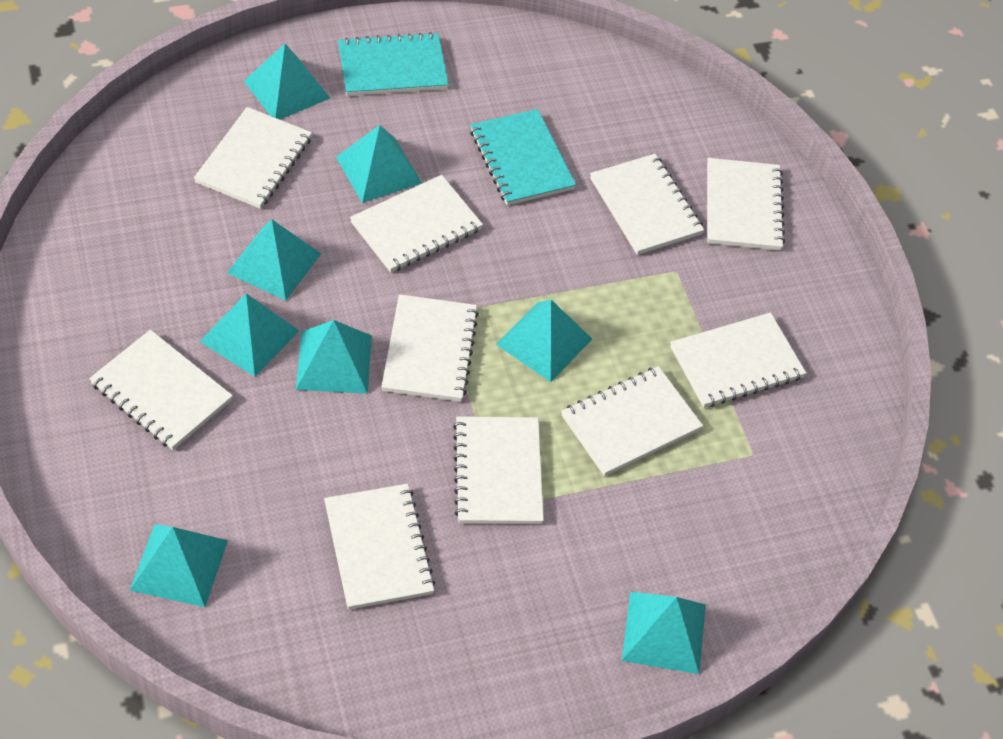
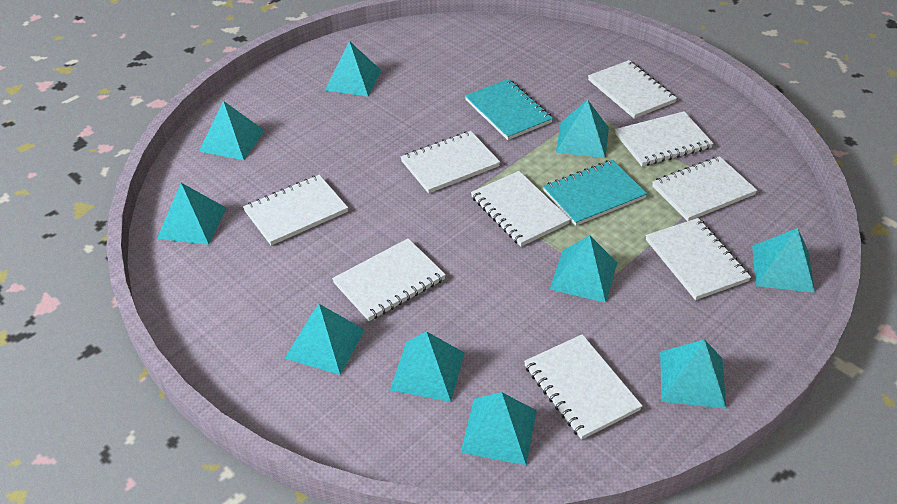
turquoise pyramid: 8 -> 10
white notebook: 10 -> 9

